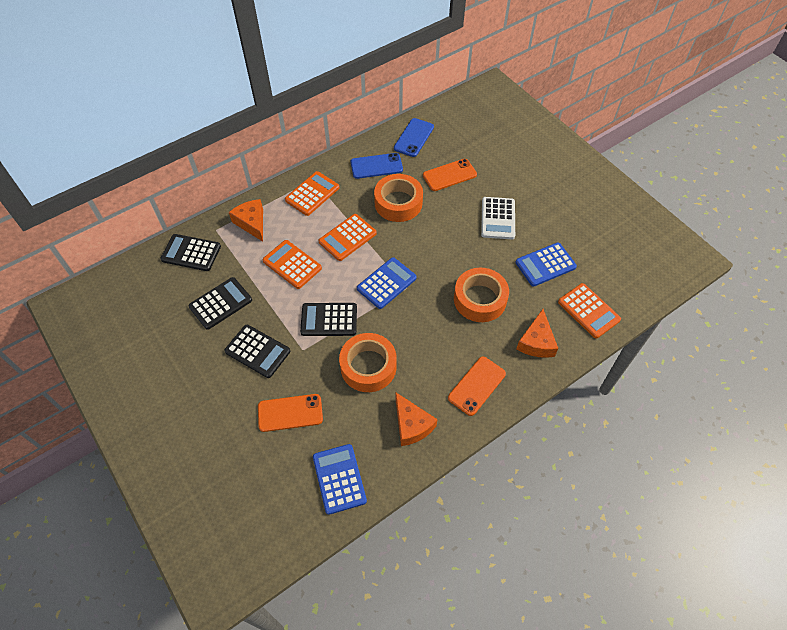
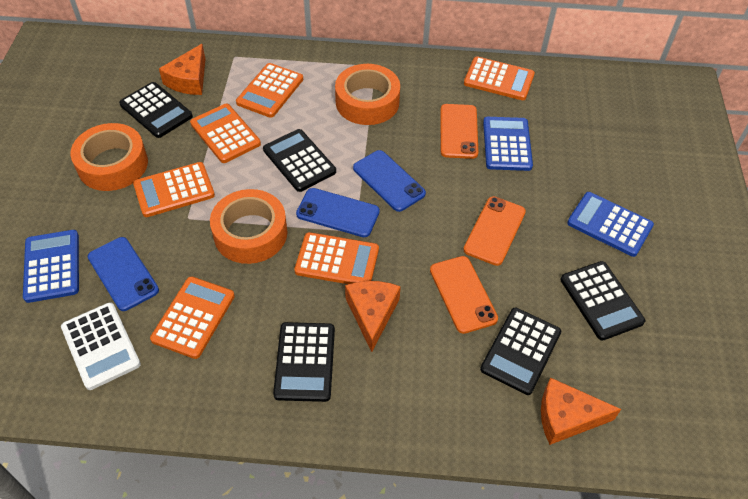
black calculator: 4 -> 5
blue phone: 2 -> 3
orange calculator: 4 -> 6

